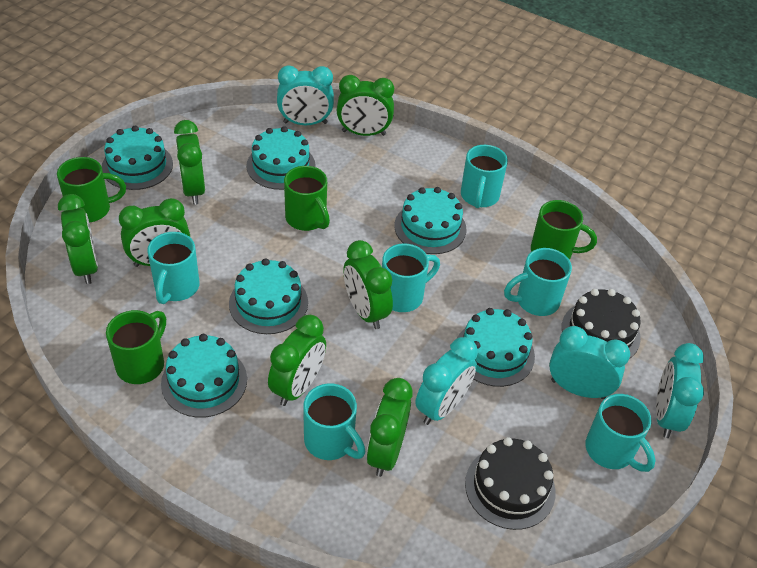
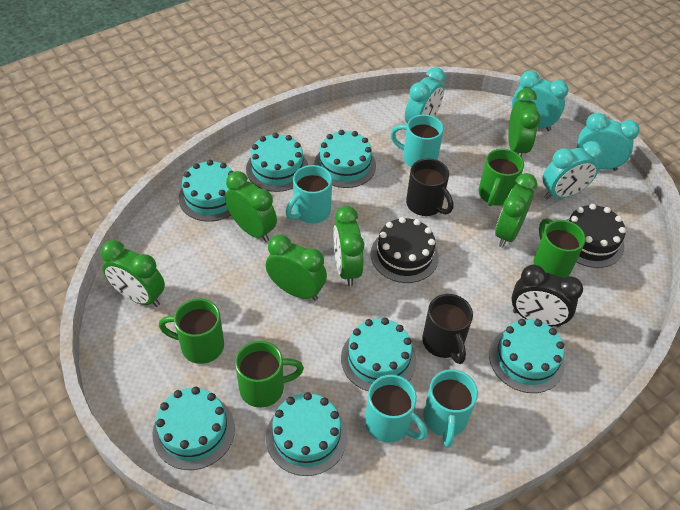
black clock: 0 -> 1
black mug: 0 -> 2
green clock: 7 -> 6
turquoise cake: 6 -> 7
turquoise mug: 6 -> 4

